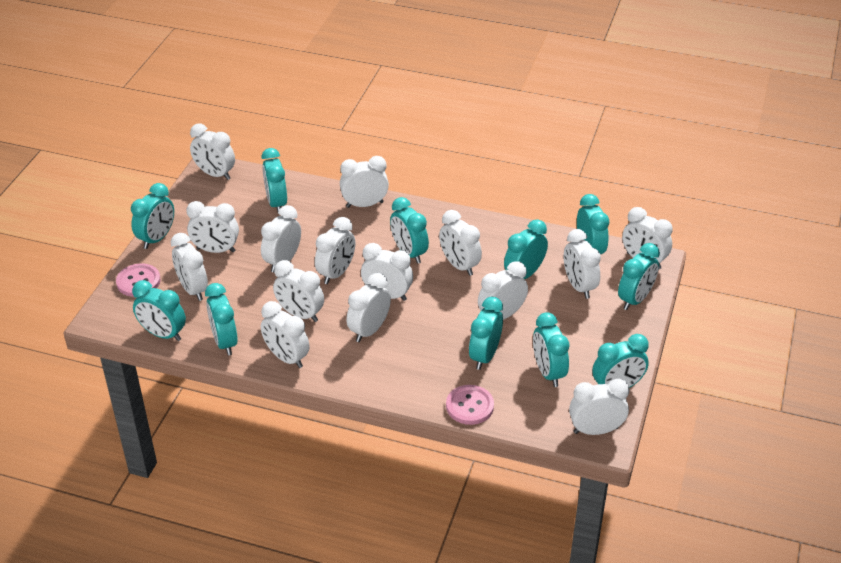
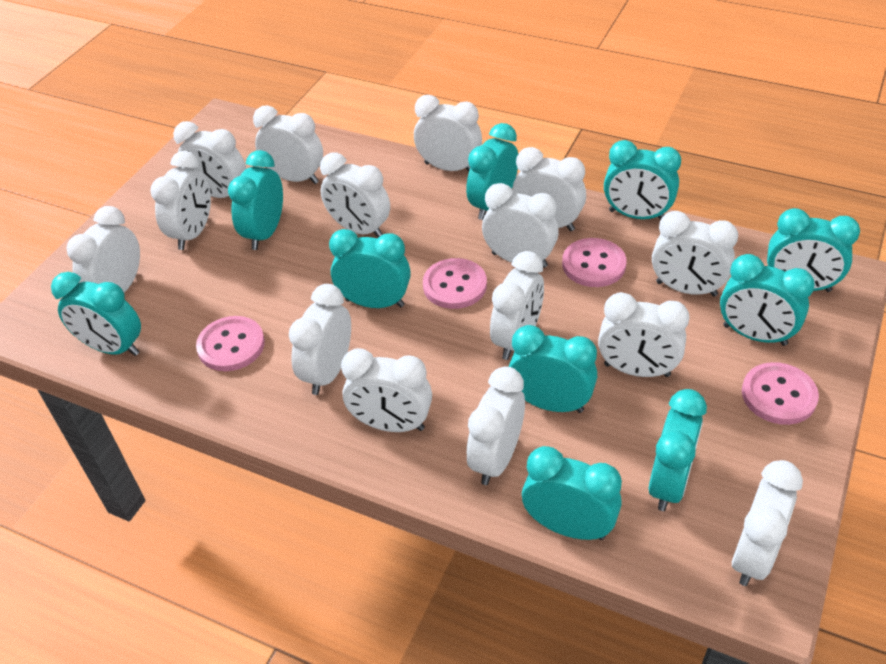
pink button: 2 -> 4
turquoise clock: 11 -> 10

